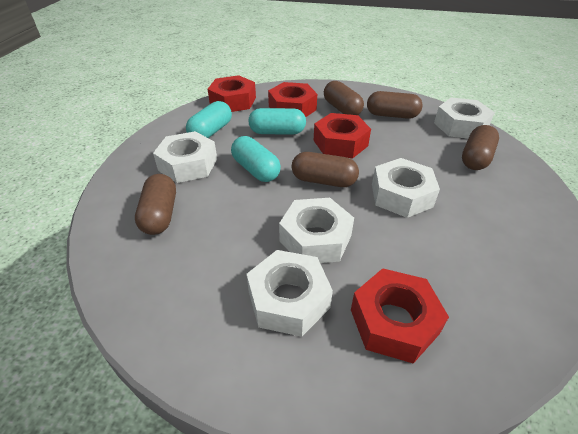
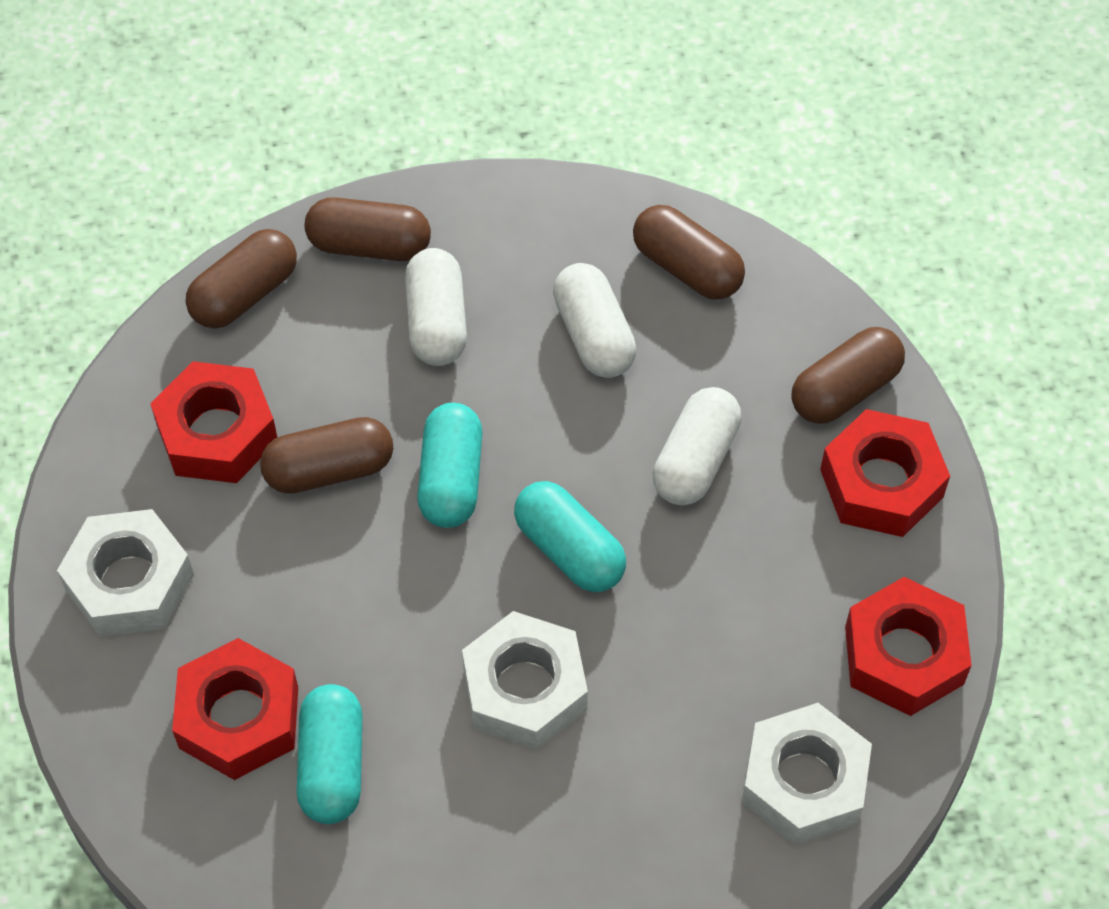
white capsule: 0 -> 3
white nut: 5 -> 3

